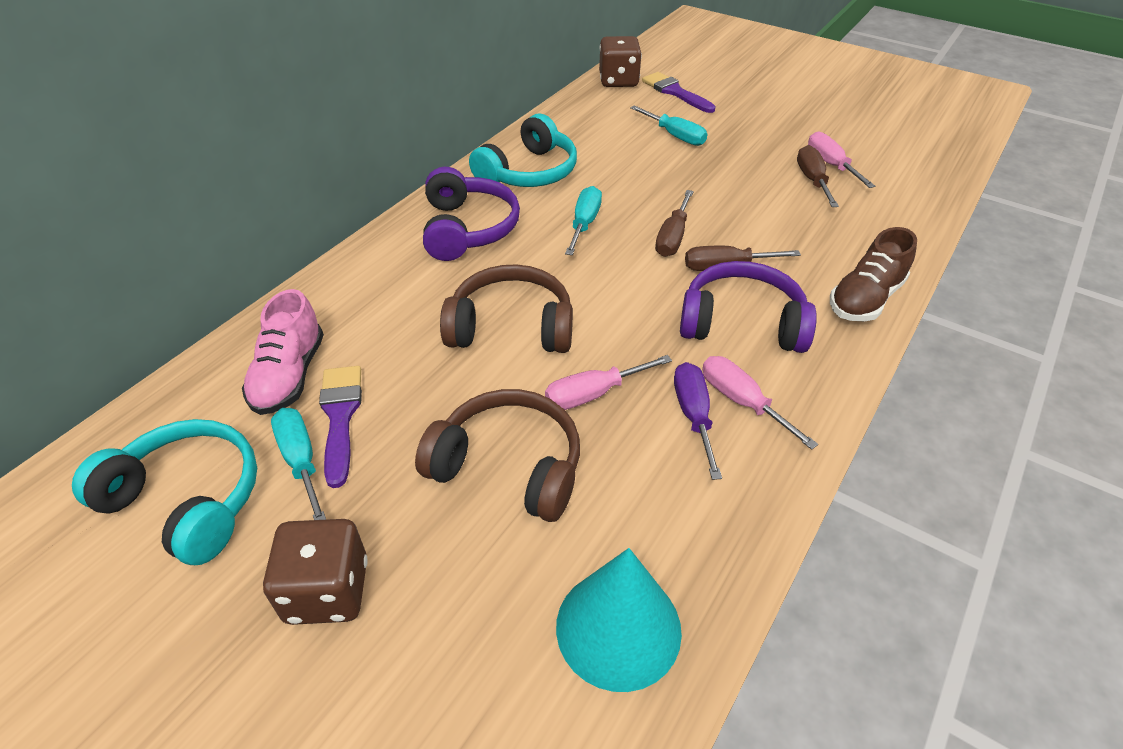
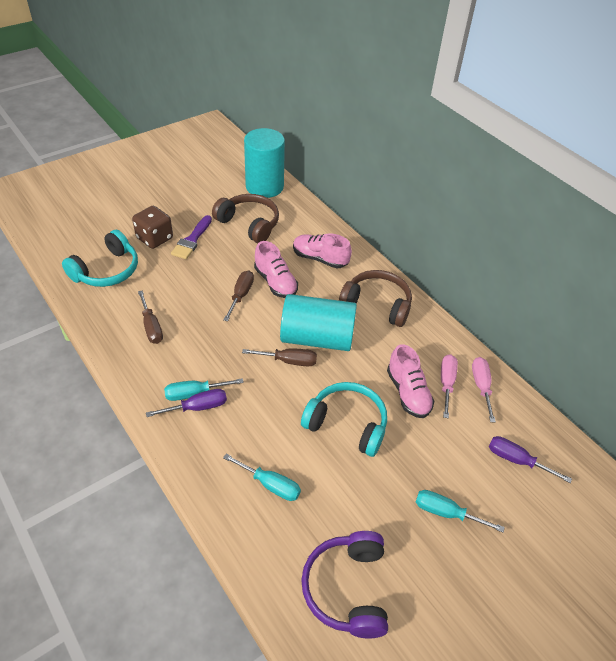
brown dice: 2 -> 1
brown shoe: 1 -> 0
pink screwdriver: 3 -> 2
pink shoe: 1 -> 3
purple brush: 2 -> 1
purple headphones: 2 -> 1
purple screwdriver: 1 -> 2
turquoise cone: 1 -> 0
turquoise cylinder: 0 -> 2

